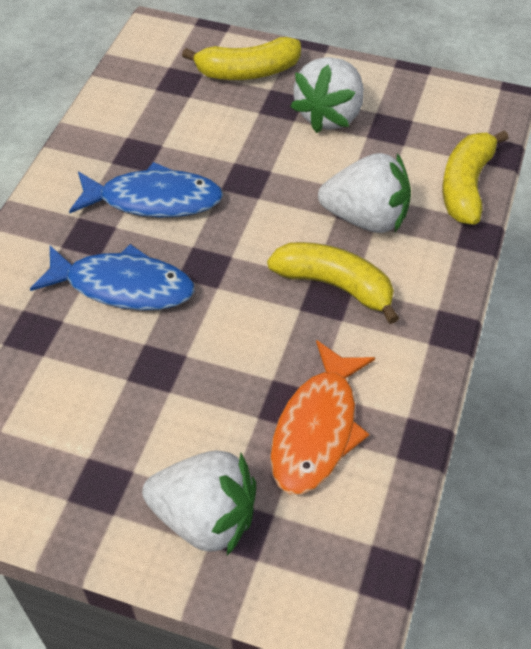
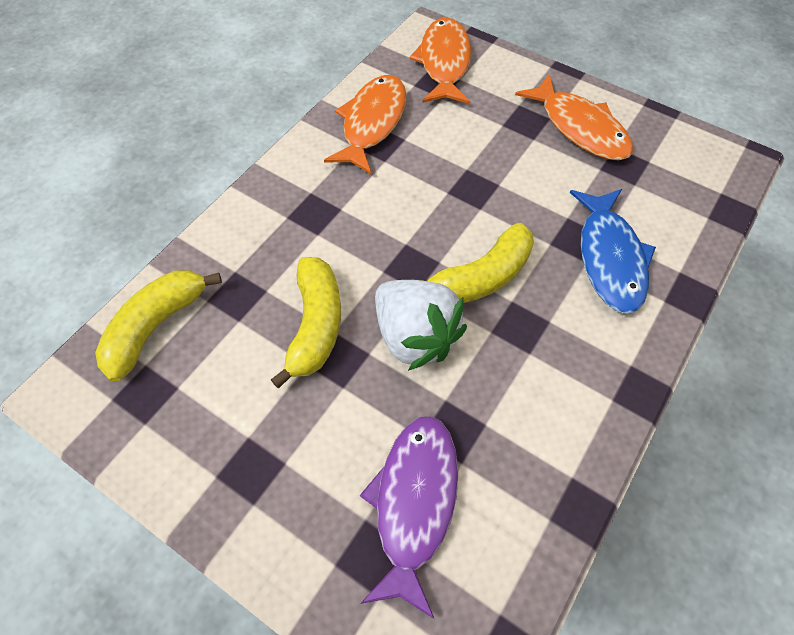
blue fish: 2 -> 1
orange fish: 1 -> 3
purple fish: 0 -> 1
white strawberry: 3 -> 1

